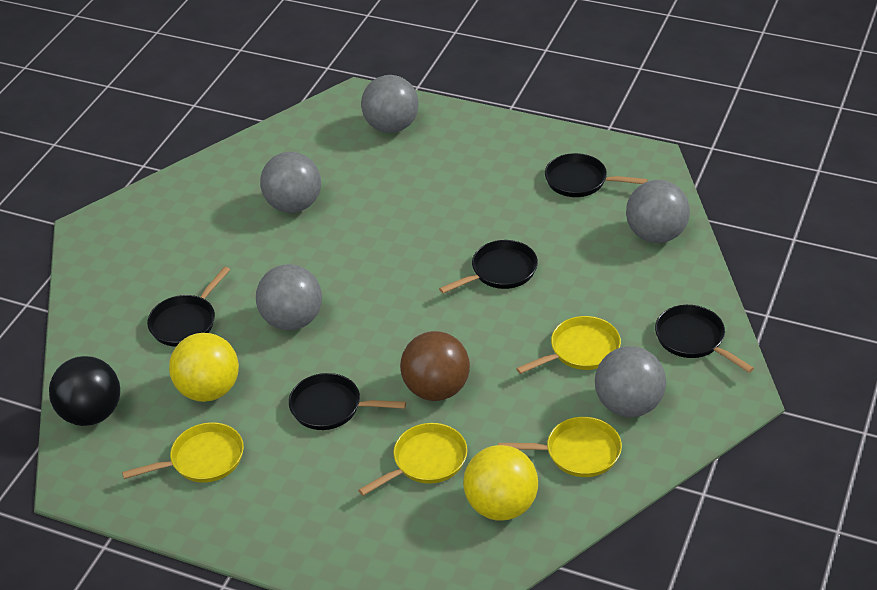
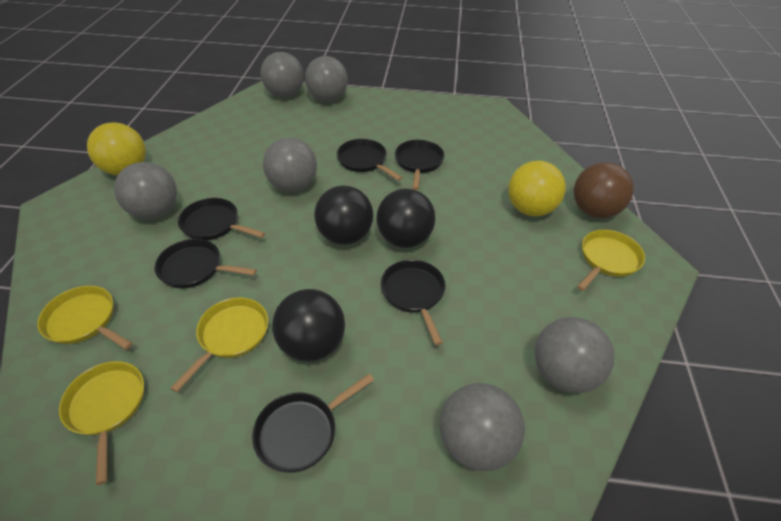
black ball: 1 -> 3
black pan: 5 -> 6
grey ball: 5 -> 6

